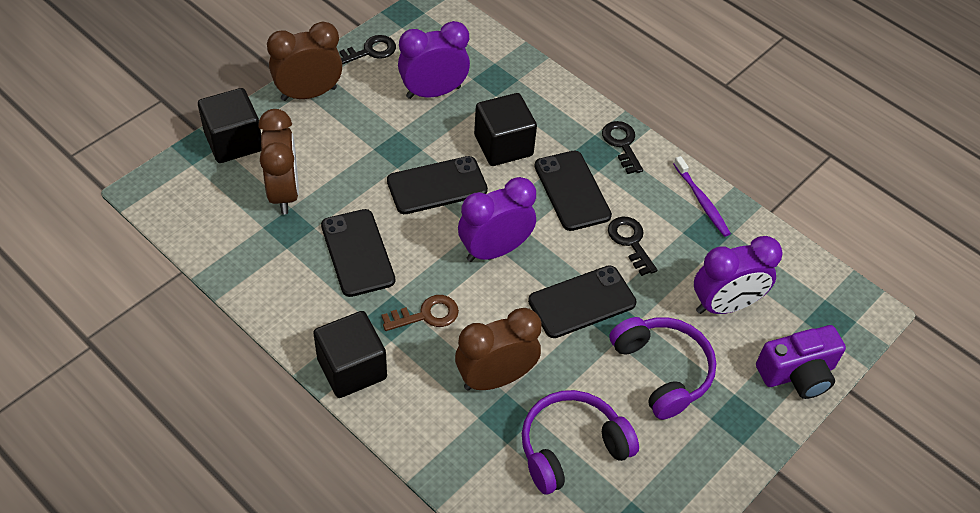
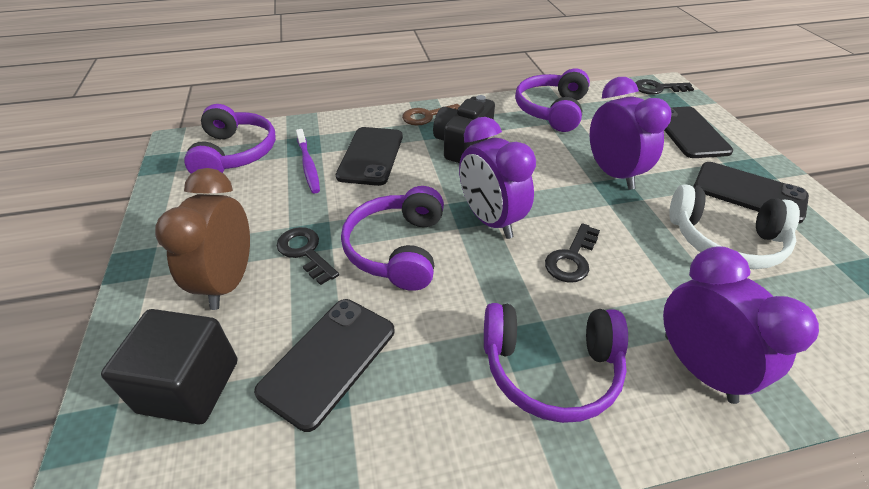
black camera: 0 -> 1
black cube: 3 -> 1
brown clock: 3 -> 1
purple camera: 1 -> 0
purple headphones: 2 -> 4
white headphones: 0 -> 1

